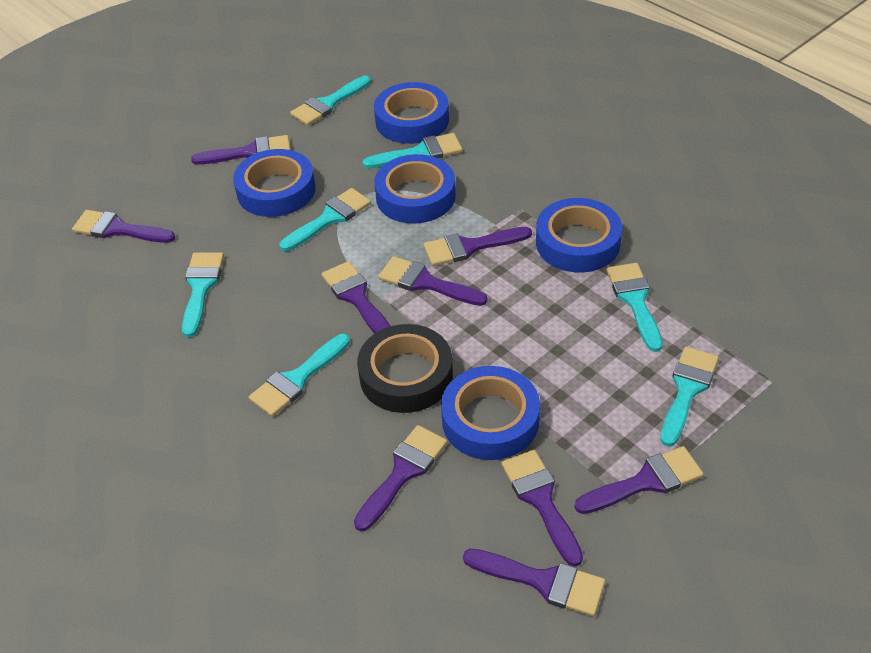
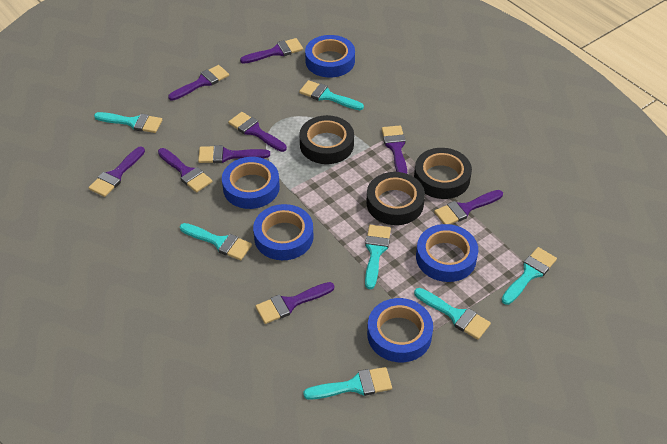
black tape: 1 -> 3

